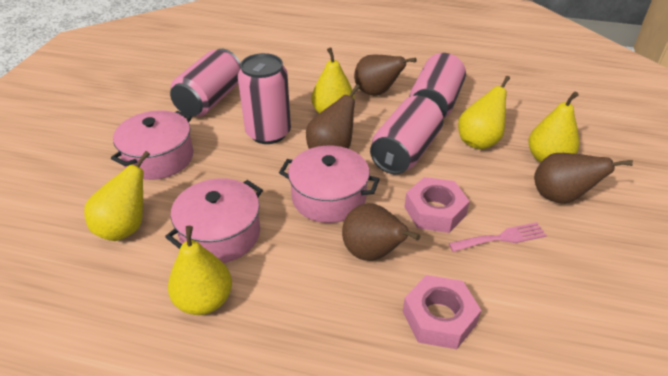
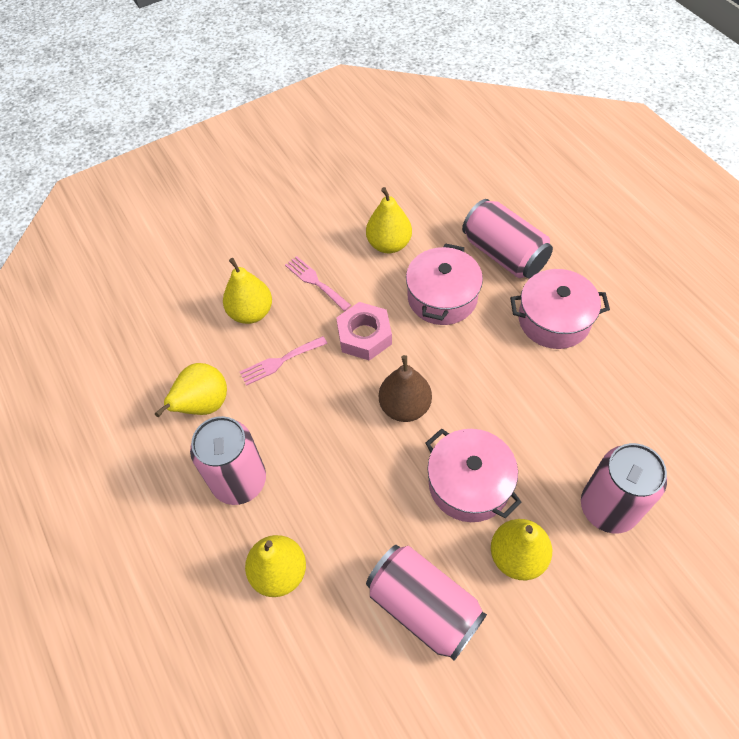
brown pear: 4 -> 1
pink fork: 1 -> 2
pink nut: 2 -> 1

